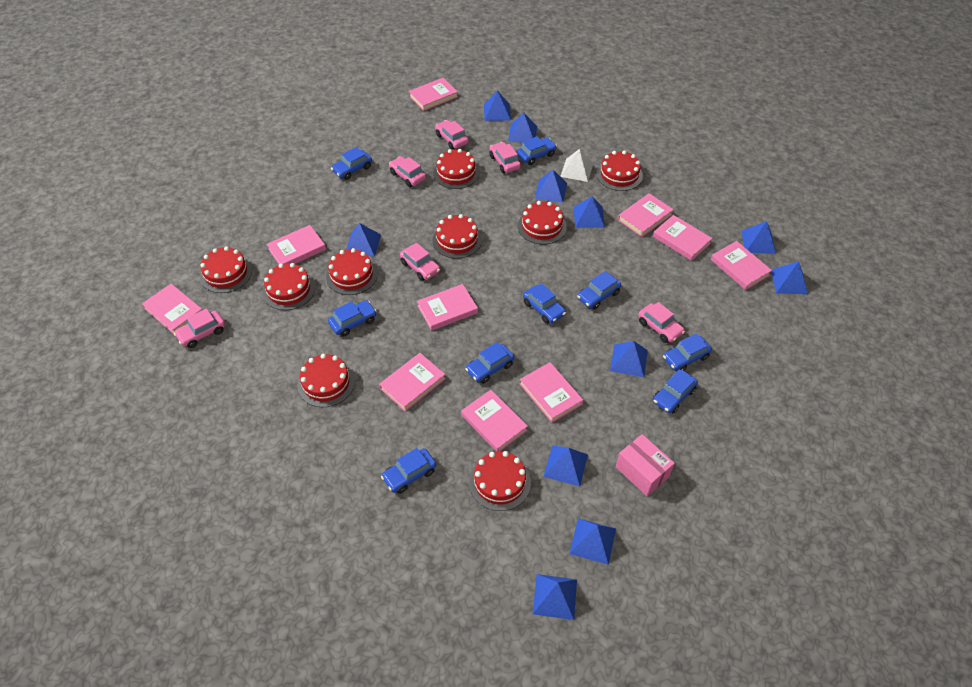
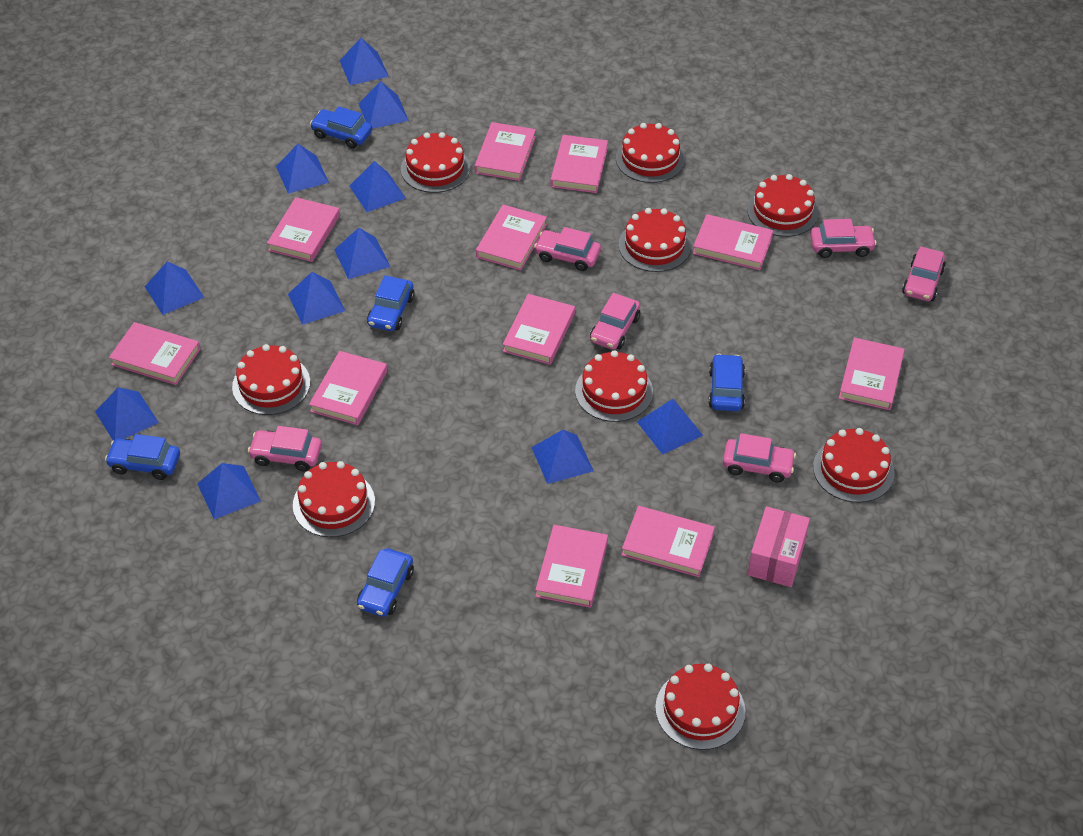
blue car: 9 -> 5
pink book: 10 -> 11
white pyramid: 1 -> 0

